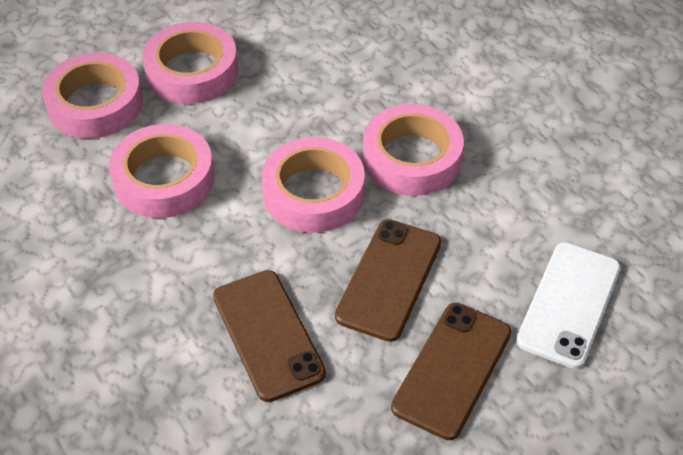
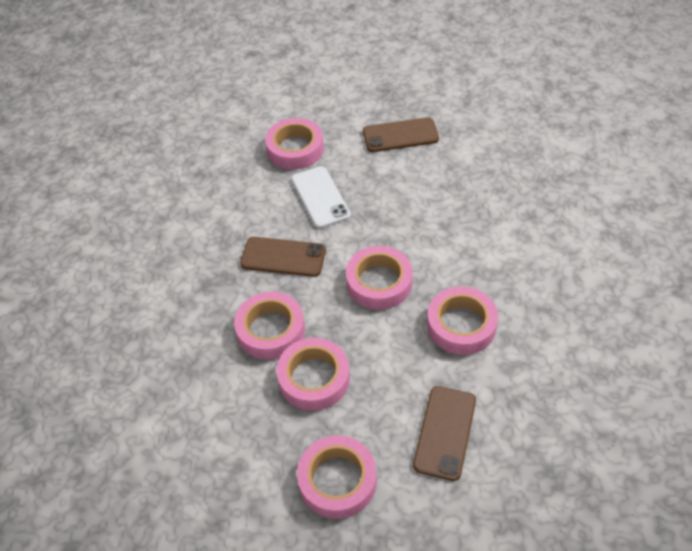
pink tape: 5 -> 6

